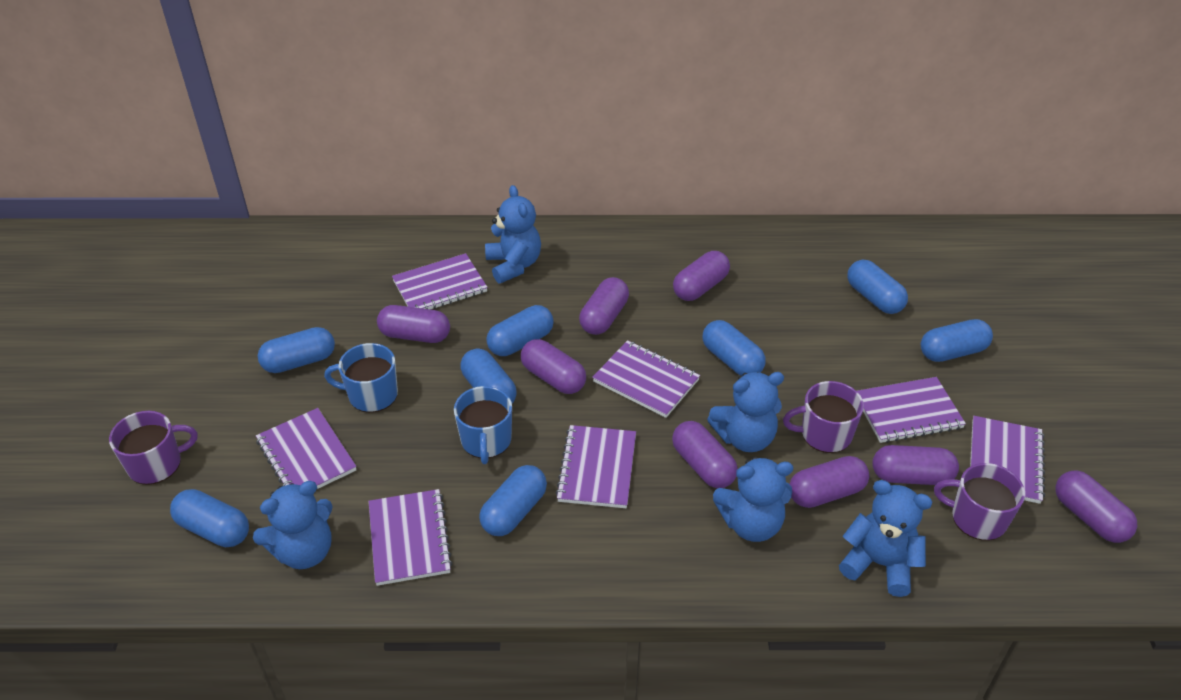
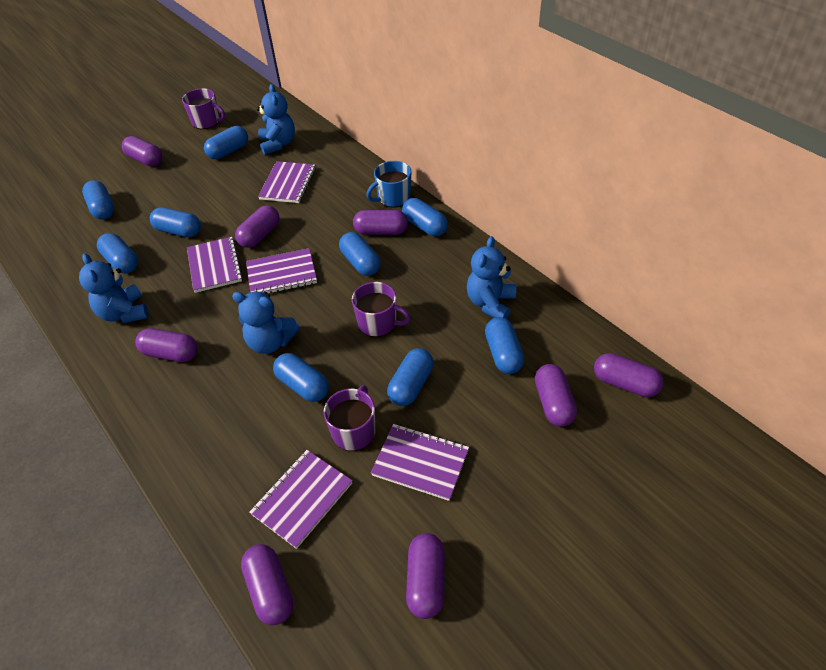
blue capsule: 8 -> 9
blue mug: 2 -> 1
blue teddy bear: 5 -> 4
purple notebook: 7 -> 5

